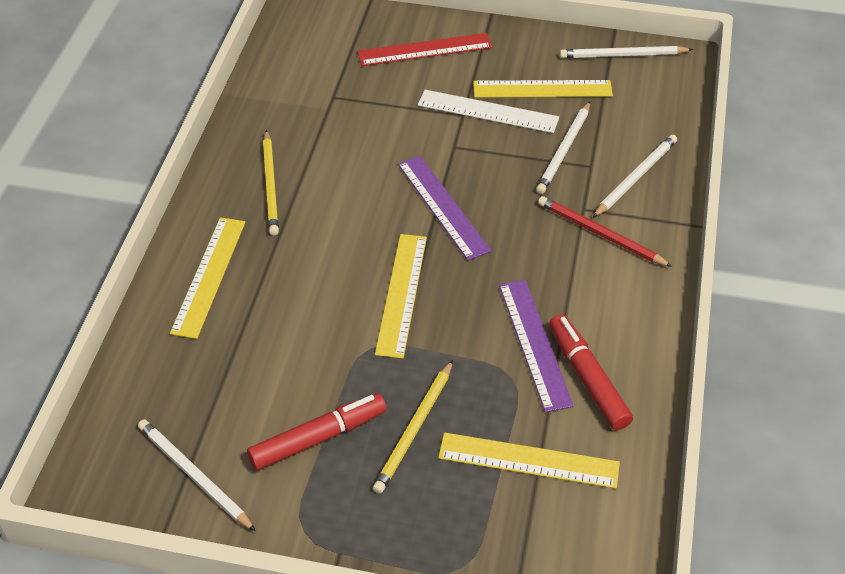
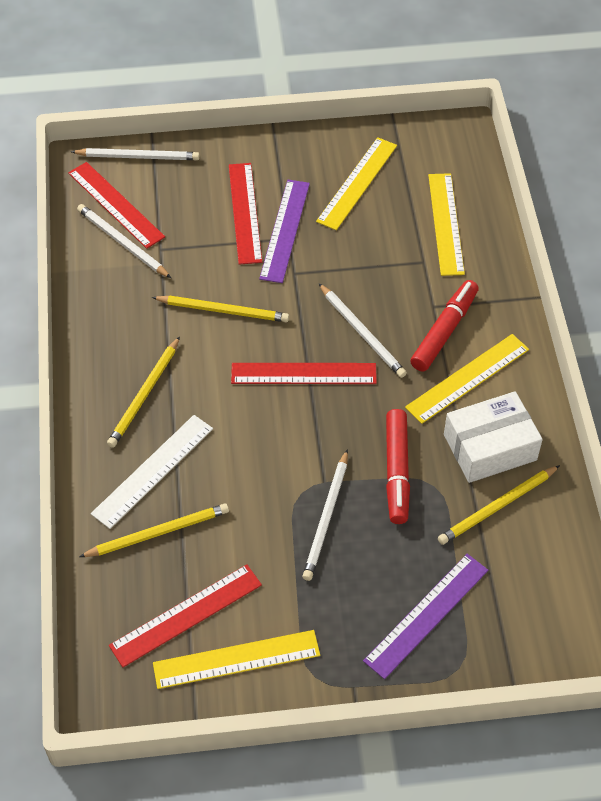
red pencil: 1 -> 0
red ruler: 1 -> 4
white box: 0 -> 1
yellow pencil: 2 -> 4

